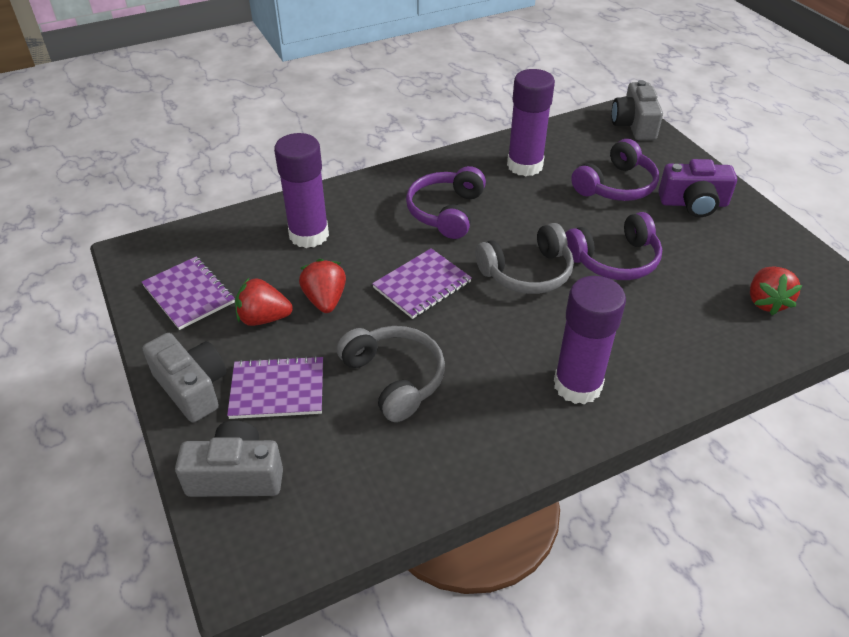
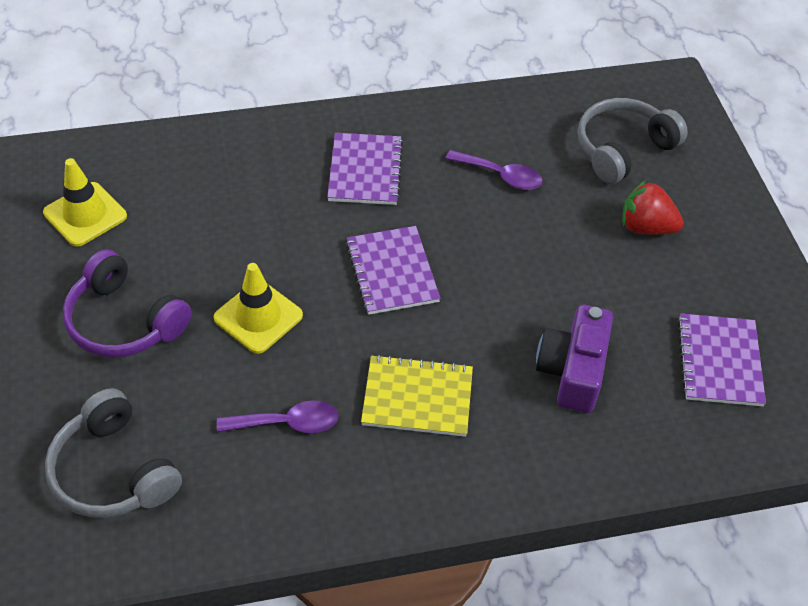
grey camera: 3 -> 0
purple glue stick: 3 -> 0
purple headphones: 3 -> 1
purple spoon: 0 -> 2
red strawberry: 3 -> 1
yellow notebook: 0 -> 1
yellow traffic cone: 0 -> 2

